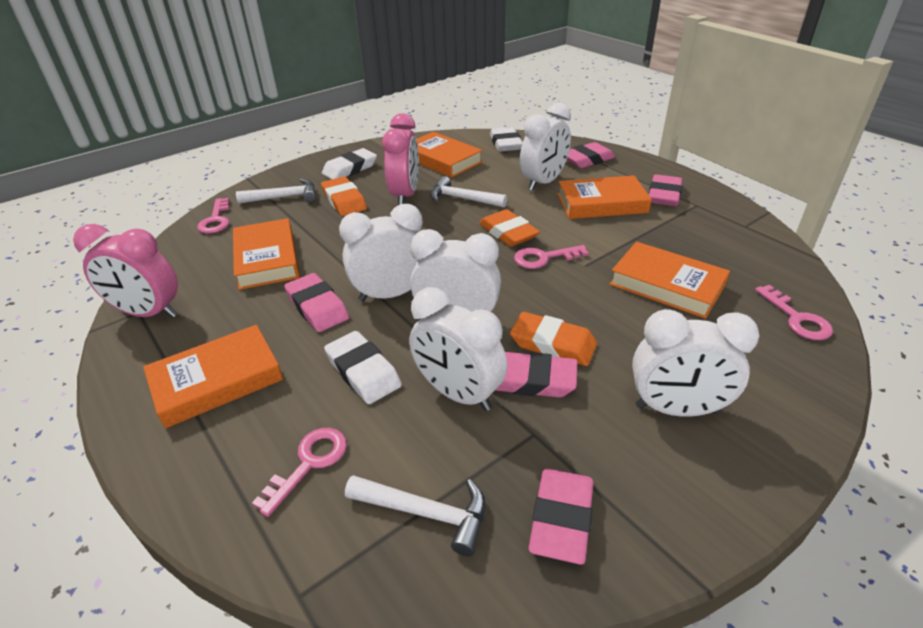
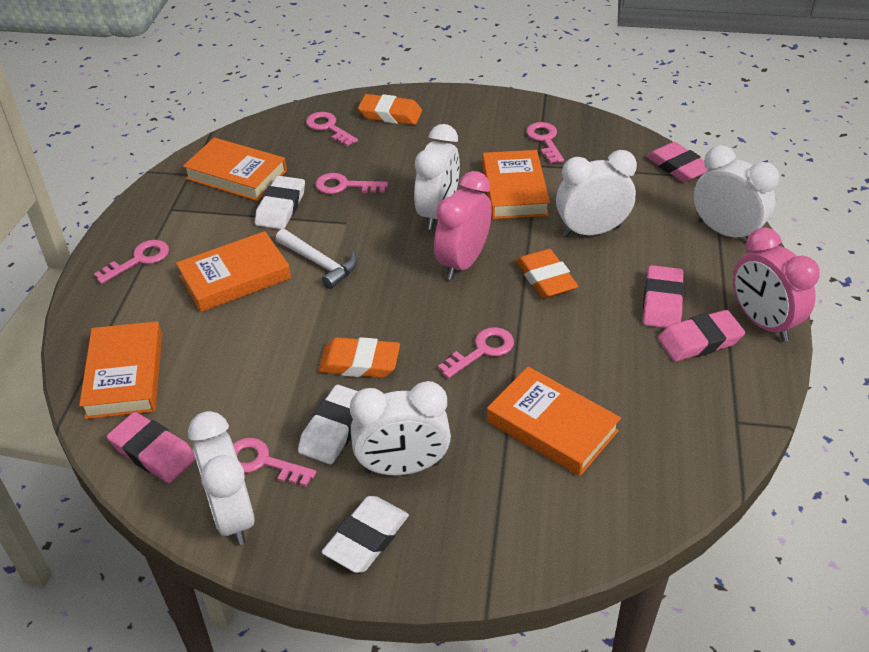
pink eraser: 5 -> 4
pink key: 4 -> 6
white hammer: 3 -> 1

